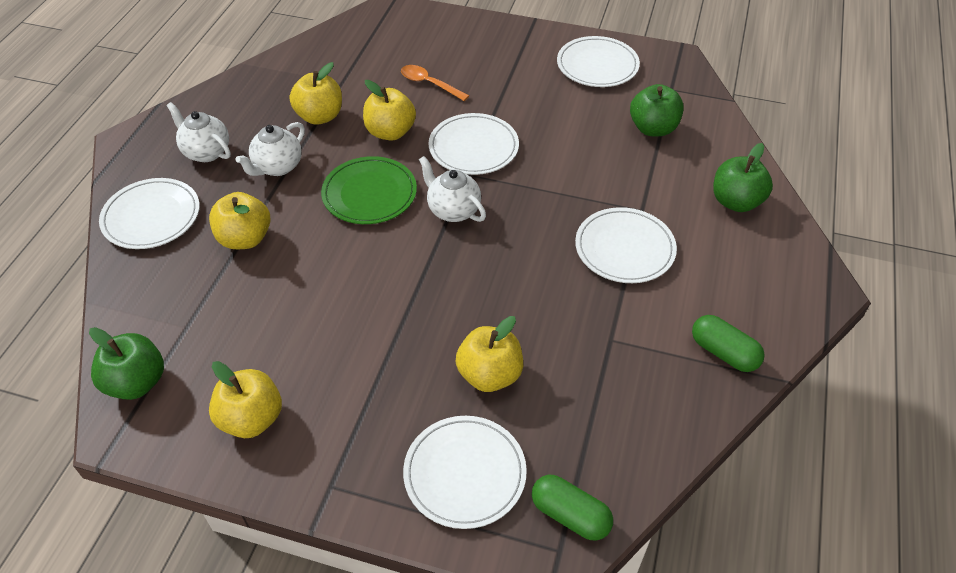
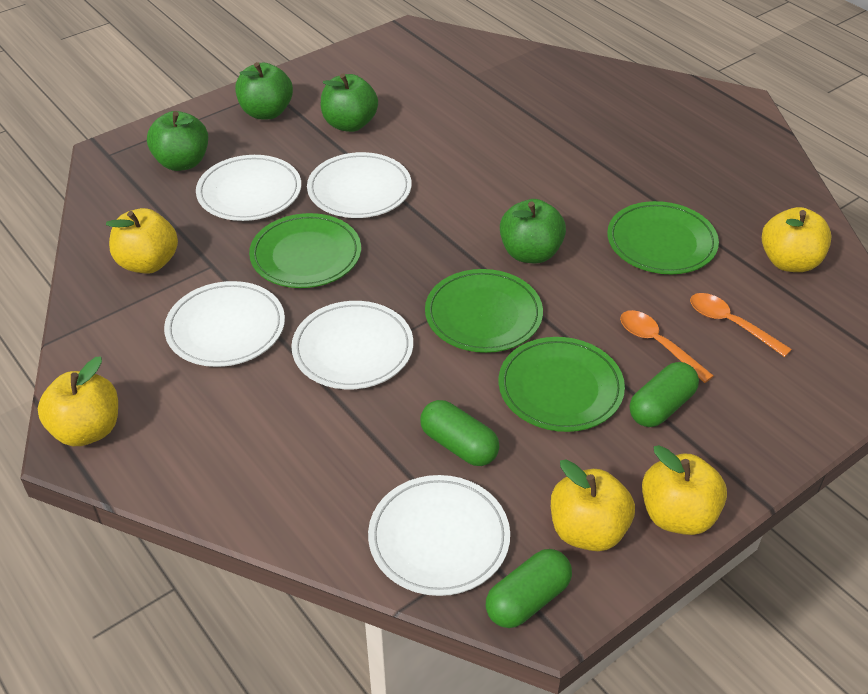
green apple: 3 -> 4
green capsule: 2 -> 3
green plate: 1 -> 4
orange spoon: 1 -> 2
white teapot: 3 -> 0

